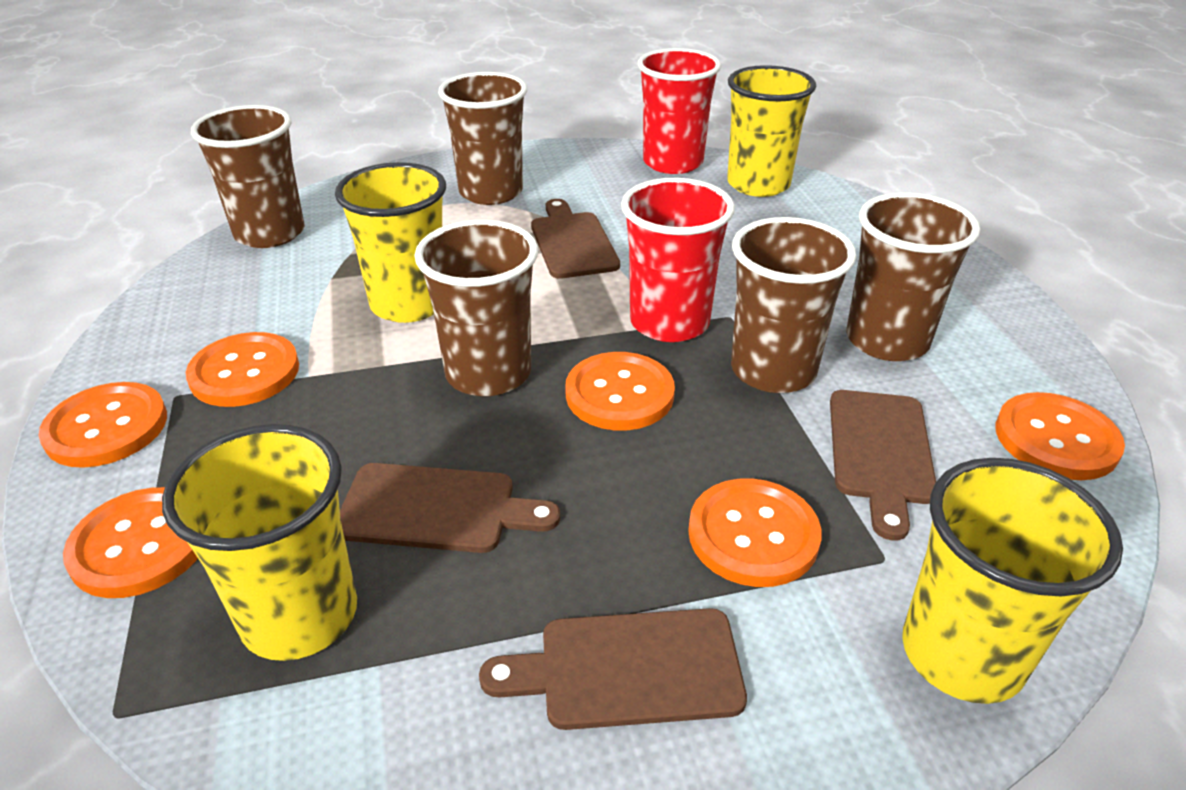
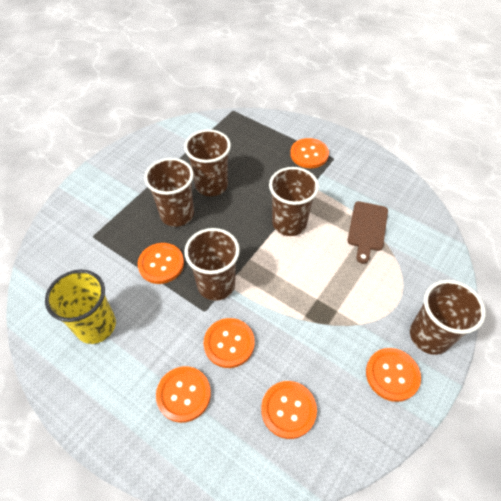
brown cutting board: 4 -> 1
red cup: 2 -> 0
yellow cup: 4 -> 1

